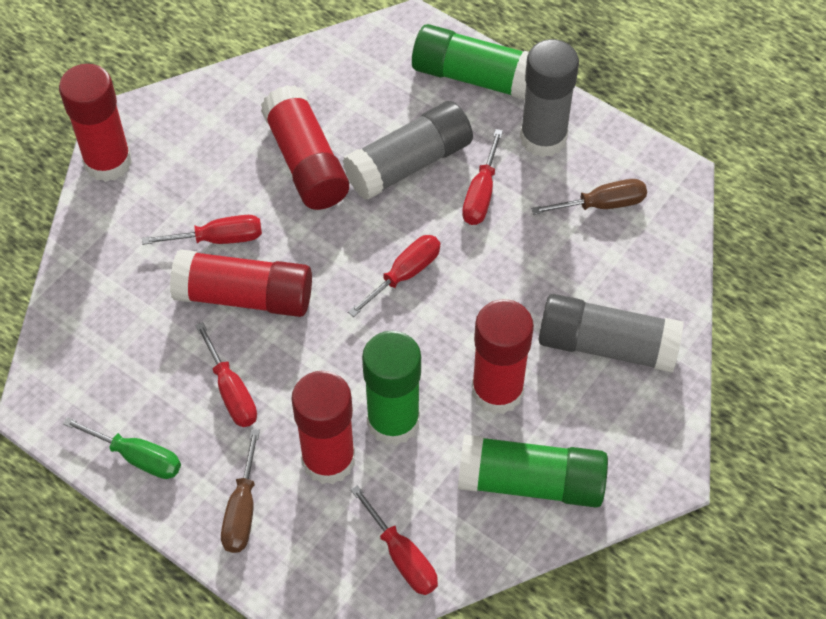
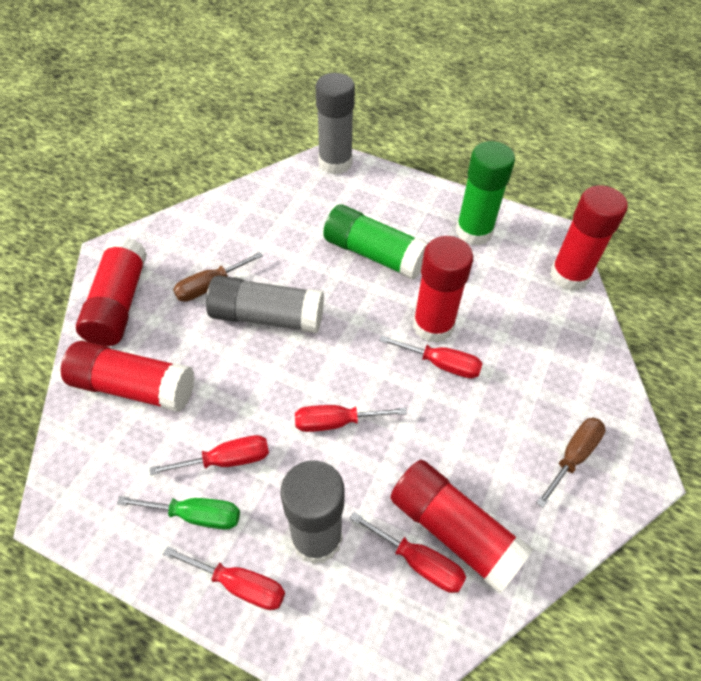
green glue stick: 3 -> 2

